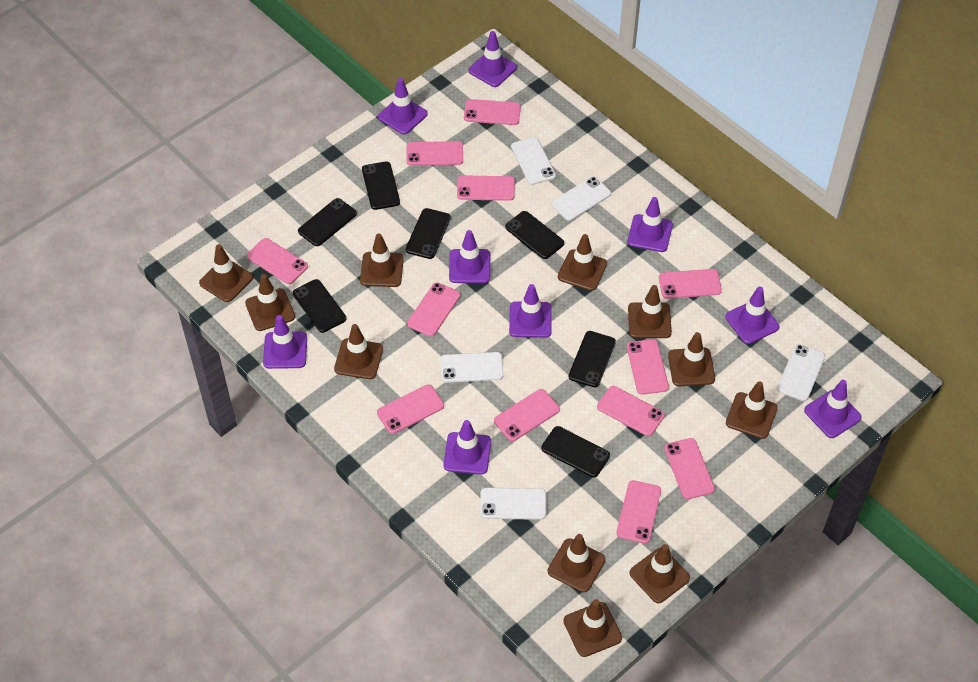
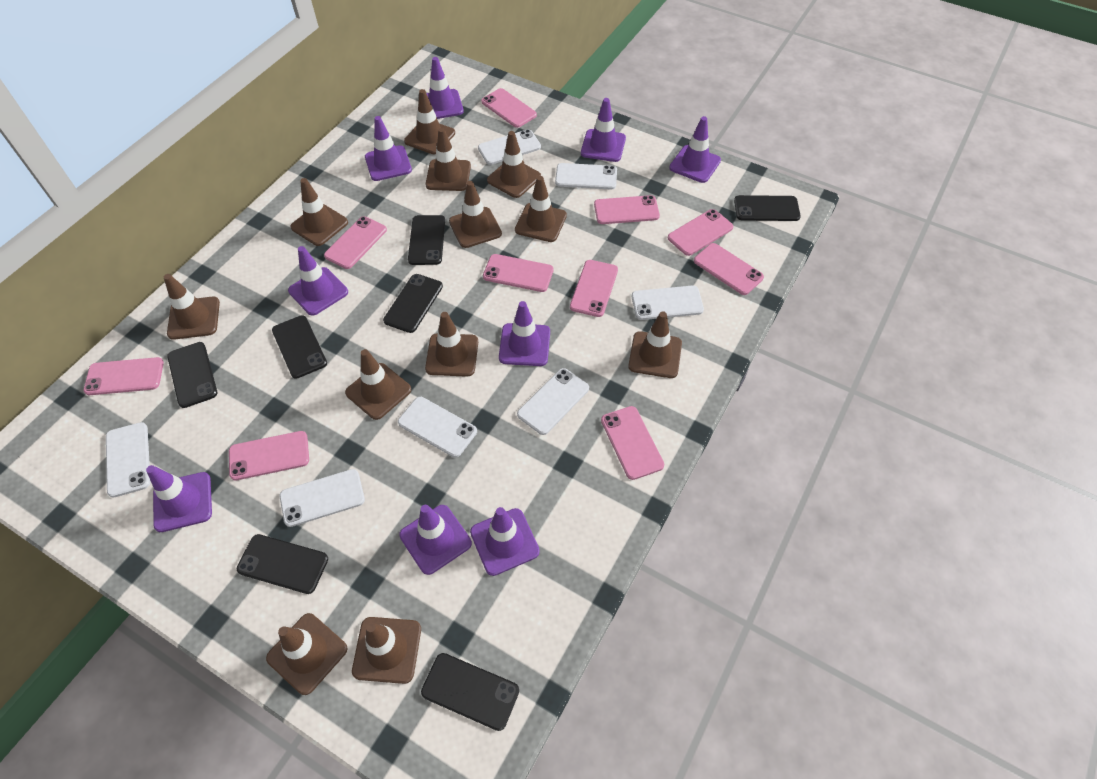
brown traffic cone: 11 -> 12
pink phone: 12 -> 10
white phone: 5 -> 7

